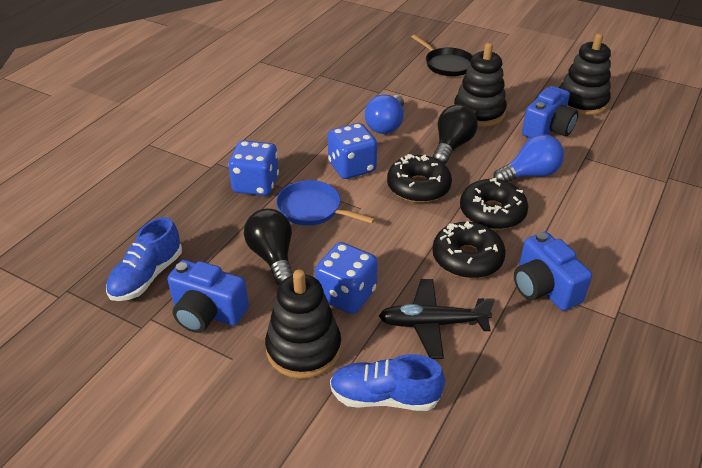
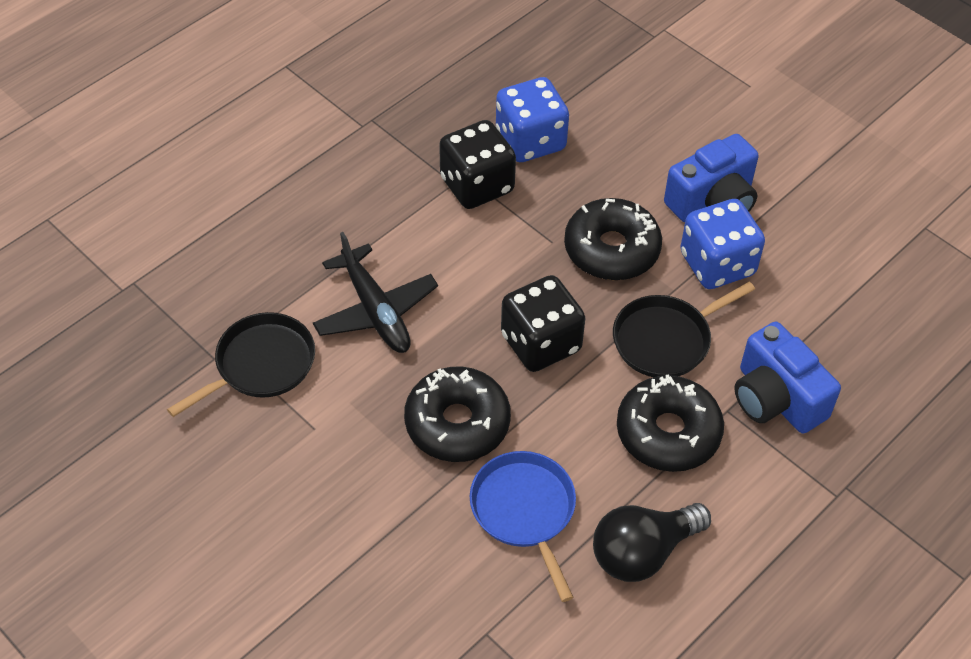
black dice: 0 -> 2
black light bulb: 2 -> 1
black pan: 1 -> 2
black stacking toy: 3 -> 0
blue camera: 3 -> 2
blue dice: 3 -> 2
blue light bulb: 2 -> 0
blue shoe: 2 -> 0

